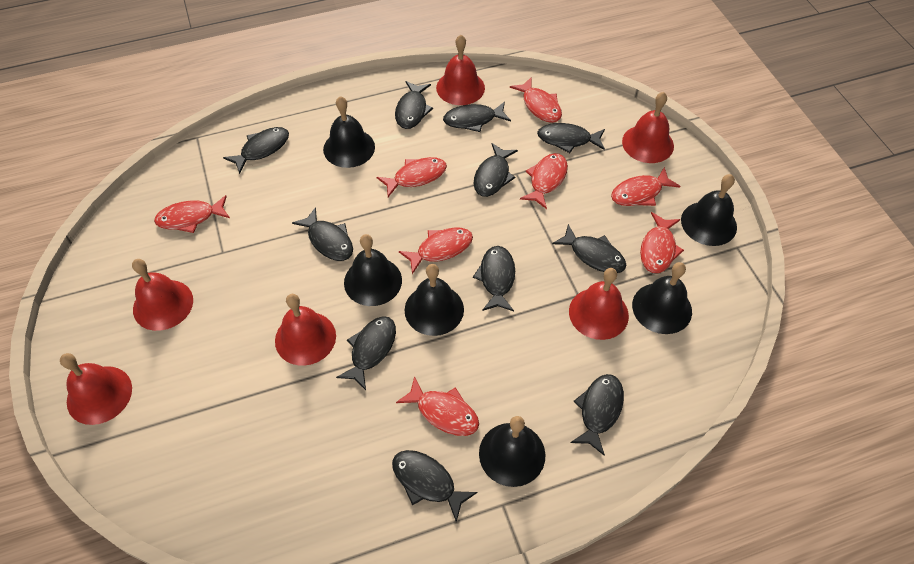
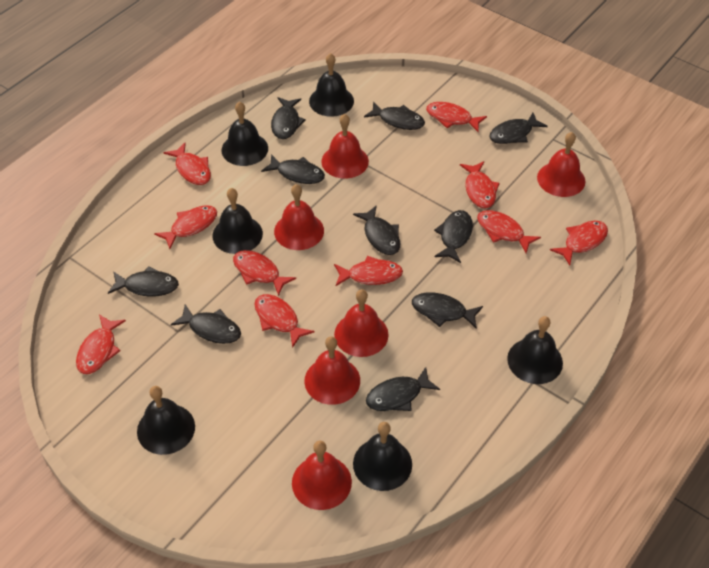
black fish: 11 -> 10
red fish: 8 -> 10

